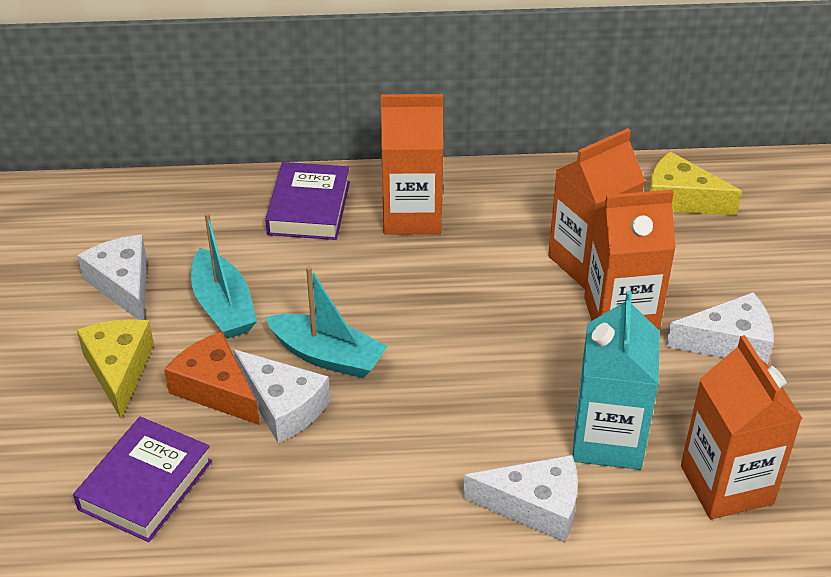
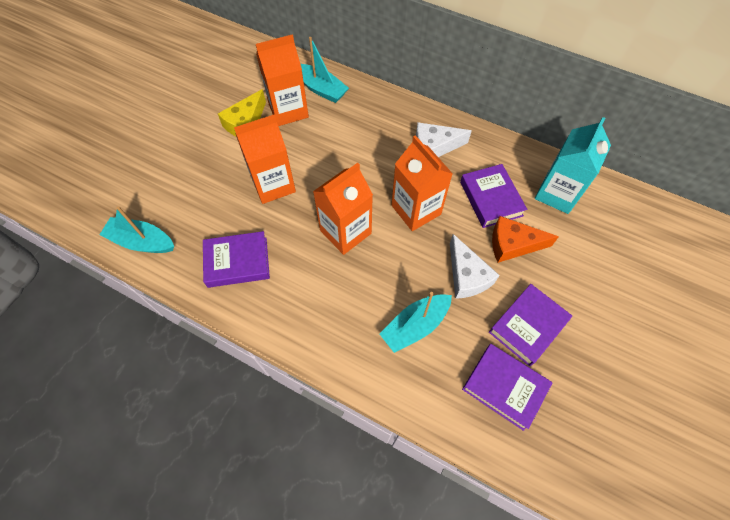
purple book: 2 -> 4
turquoise boat: 2 -> 3
white cheese: 4 -> 2
yellow cheese: 2 -> 1

